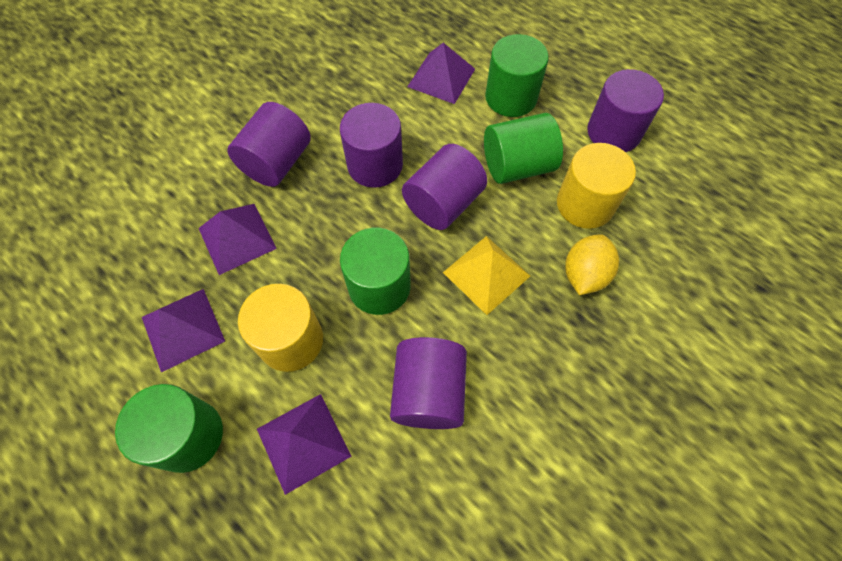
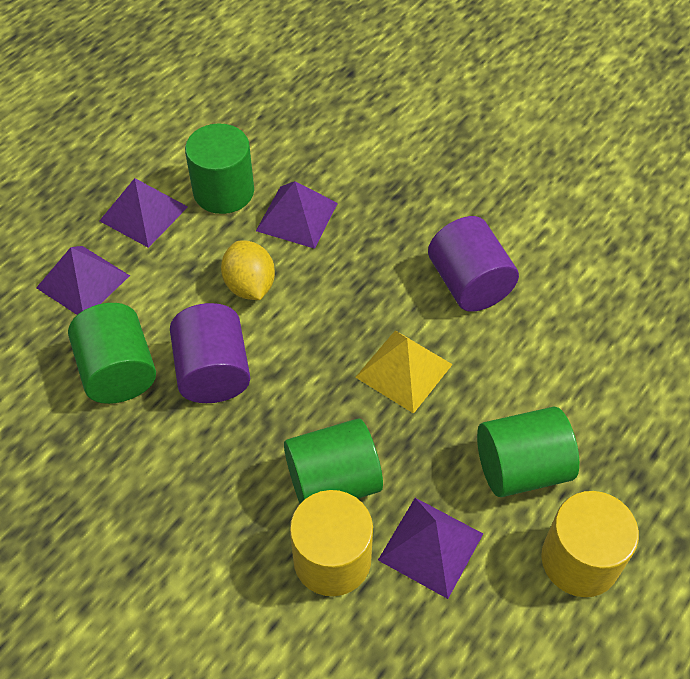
purple cylinder: 5 -> 2

